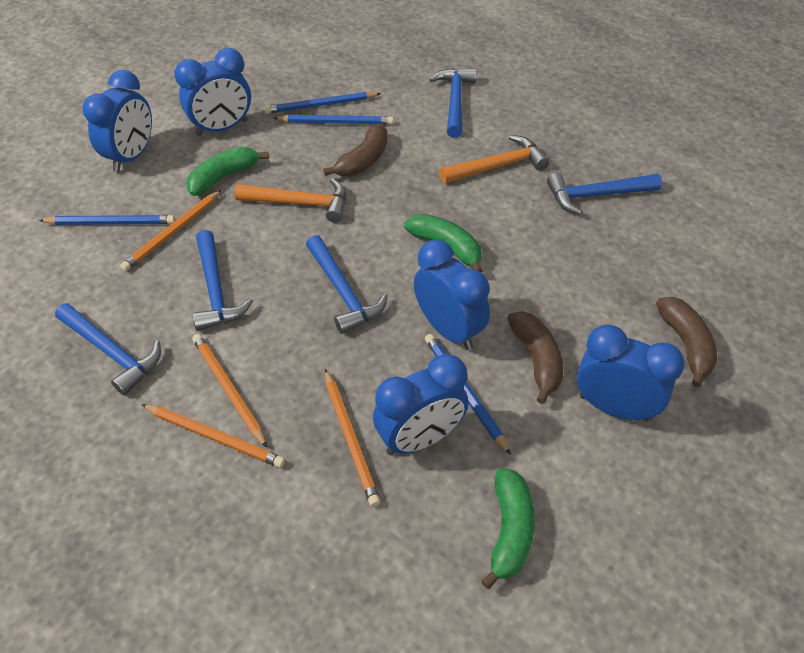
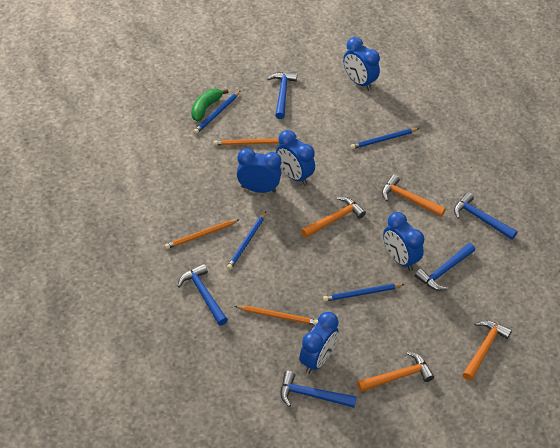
brown banana: 3 -> 0
green banana: 3 -> 1
orange hammer: 2 -> 4
orange pencil: 4 -> 3

